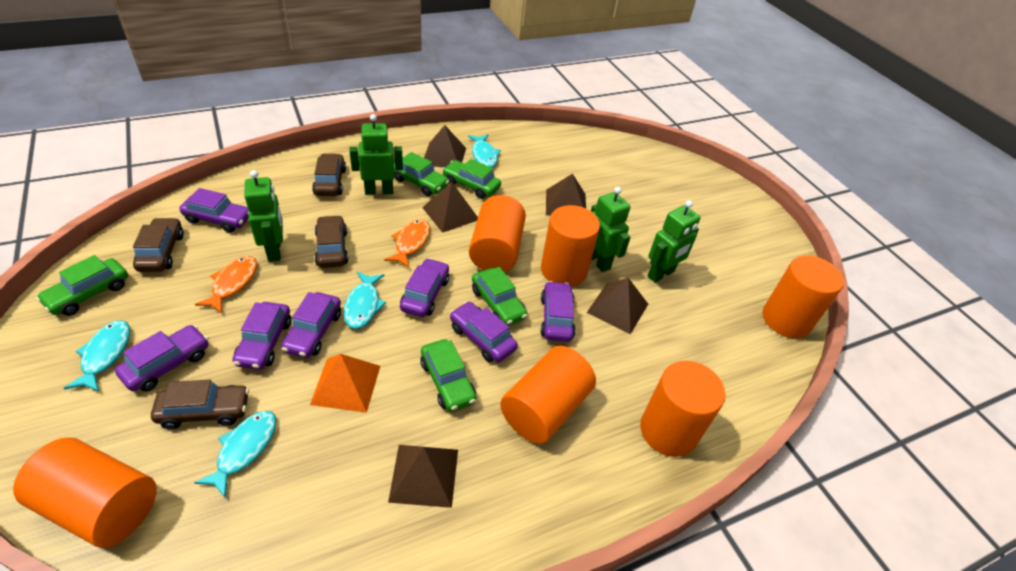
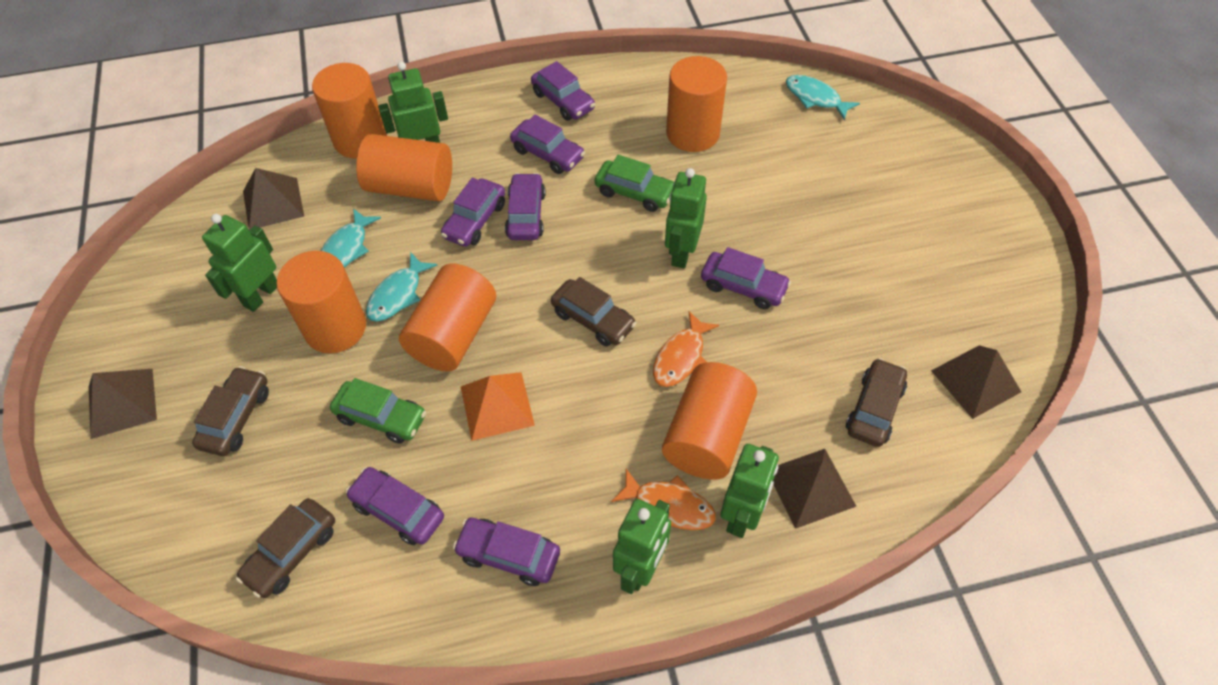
brown pyramid: 5 -> 4
green car: 5 -> 2
green robot: 4 -> 5
turquoise fish: 4 -> 3

